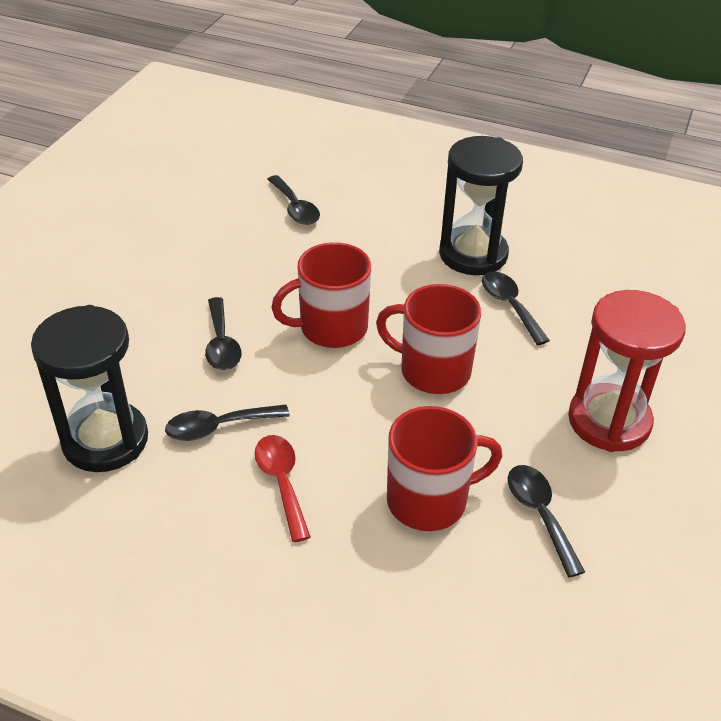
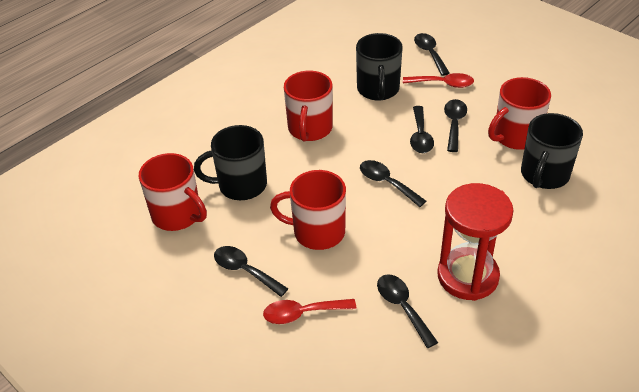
black hourglass: 2 -> 0
black mug: 0 -> 3
black spoon: 5 -> 6
red mug: 3 -> 4
red spoon: 1 -> 2

